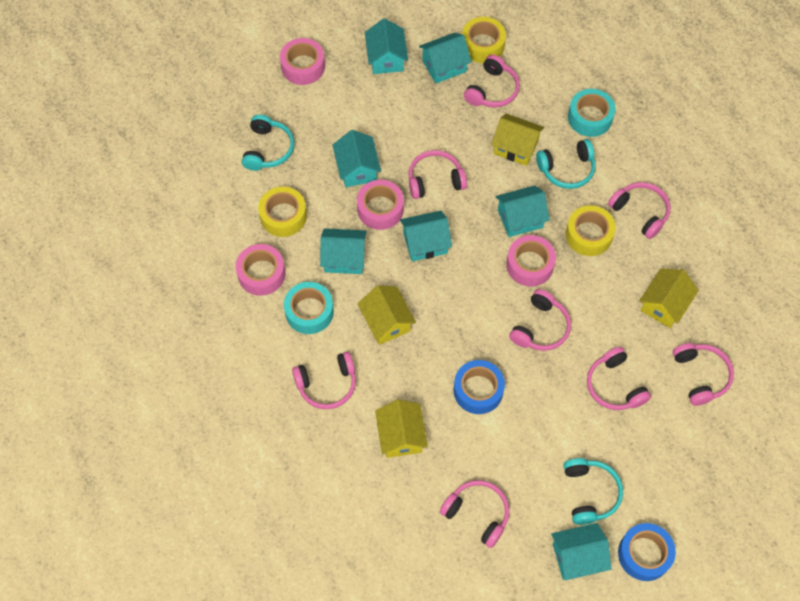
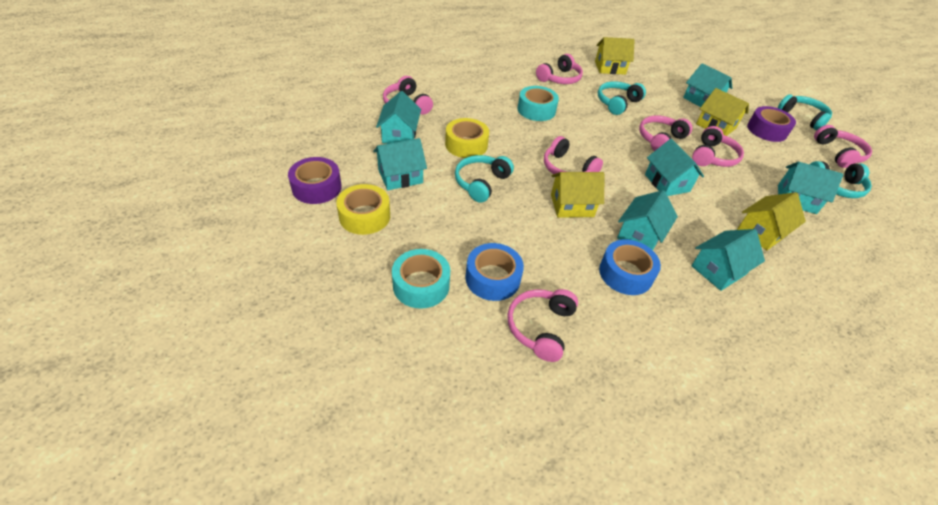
pink headphones: 8 -> 7
pink tape: 4 -> 0
purple tape: 0 -> 2
turquoise headphones: 3 -> 4
yellow tape: 3 -> 2

